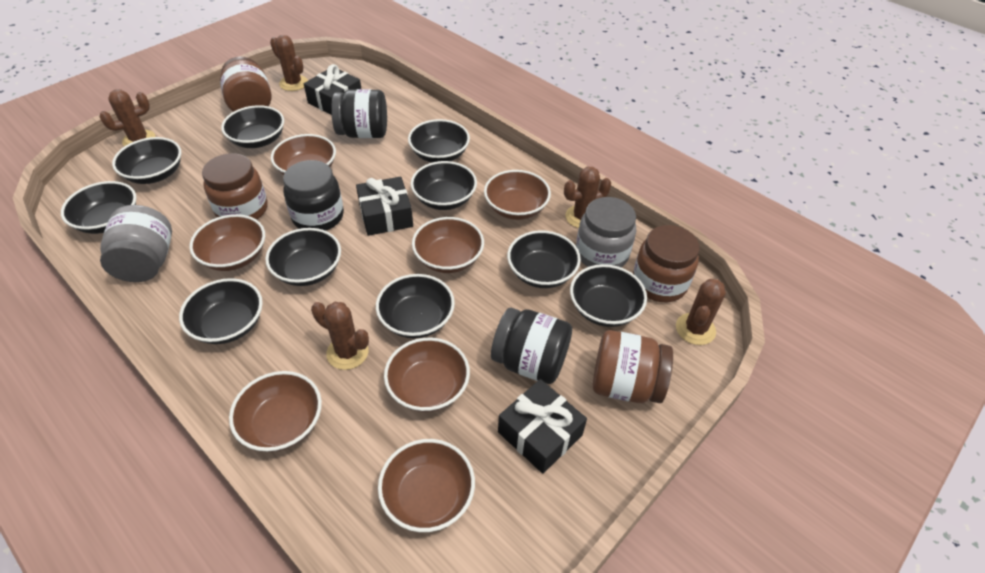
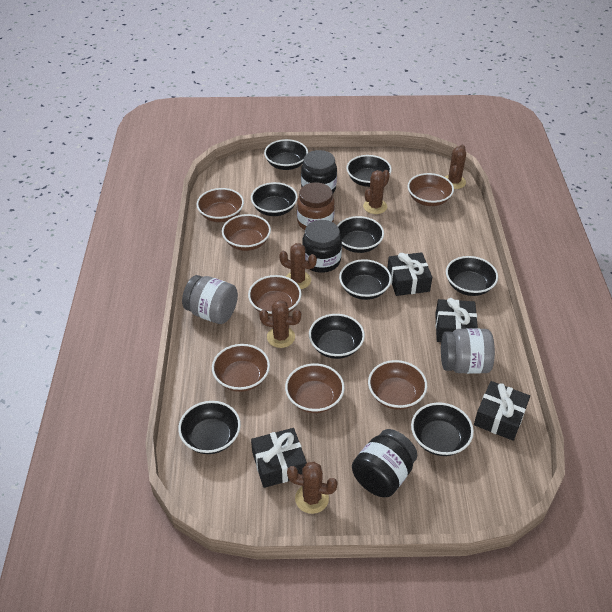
black bowl: 10 -> 9
black gift: 3 -> 4
brown jar: 4 -> 1

